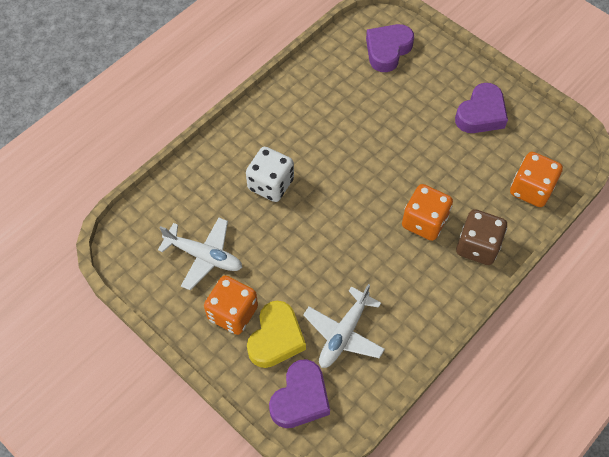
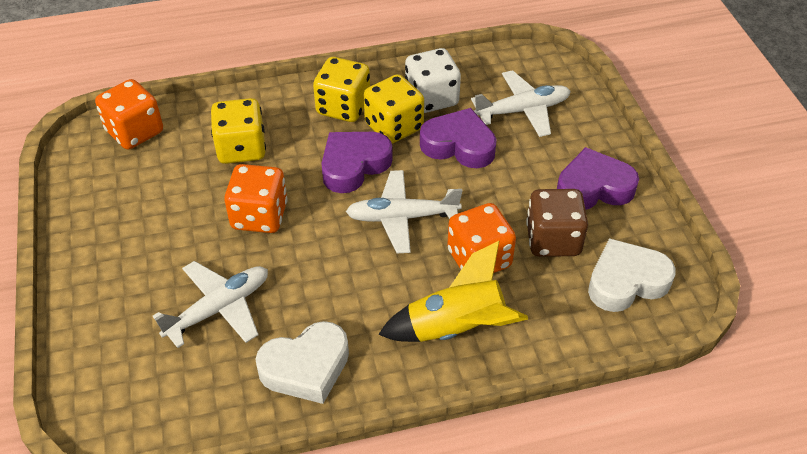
white heart: 0 -> 2
white plane: 2 -> 3
yellow dice: 0 -> 3
yellow heart: 1 -> 0
yellow rocket: 0 -> 1

